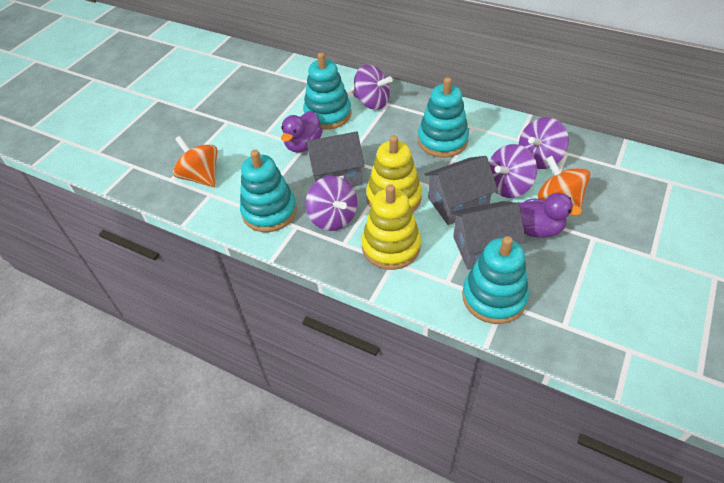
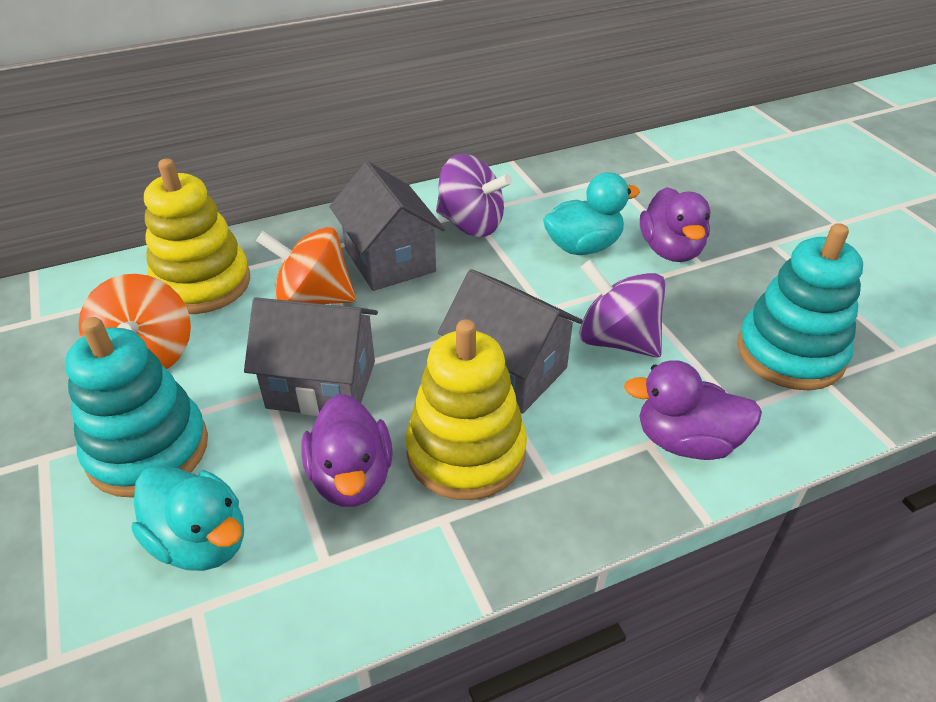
purple duck: 2 -> 3
purple spinning top: 4 -> 2
turquoise duck: 0 -> 2
turquoise stacking toy: 4 -> 2

